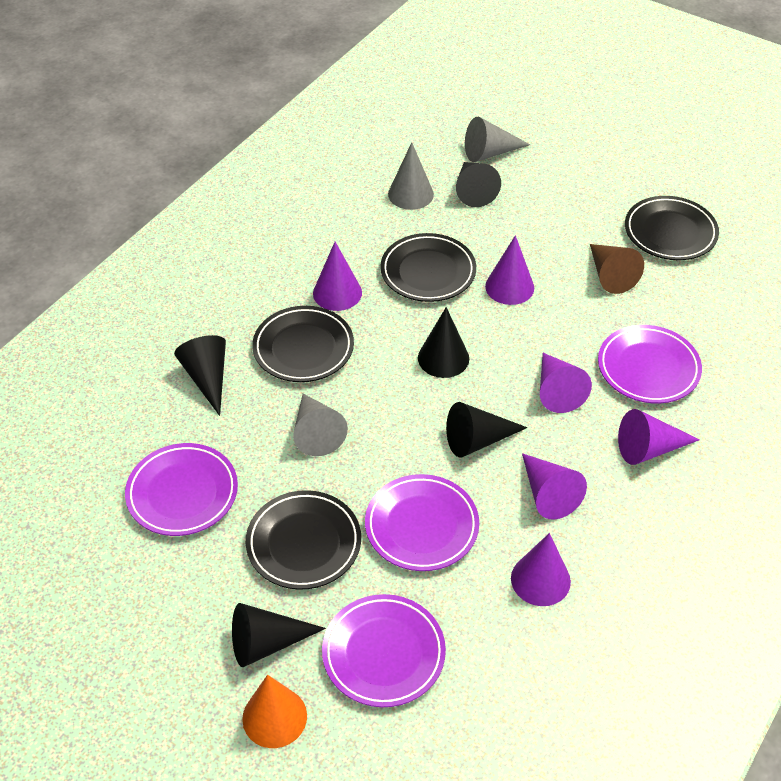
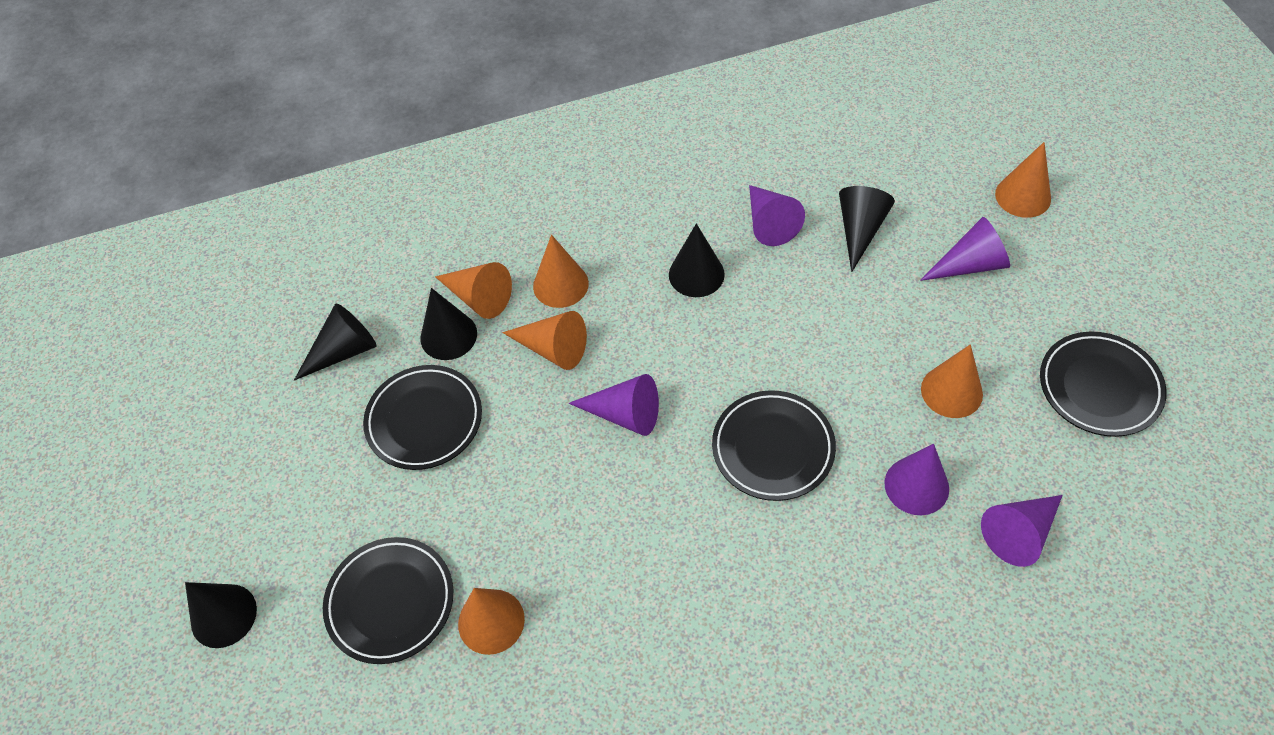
brown cone: 1 -> 0
grey cone: 3 -> 0
orange cone: 1 -> 6
purple cone: 6 -> 5
purple plate: 4 -> 0

